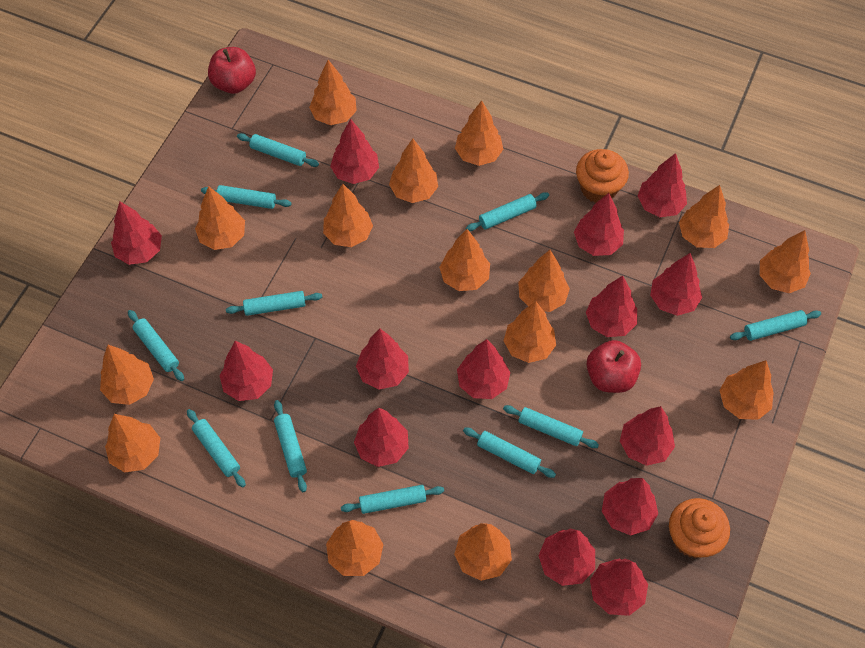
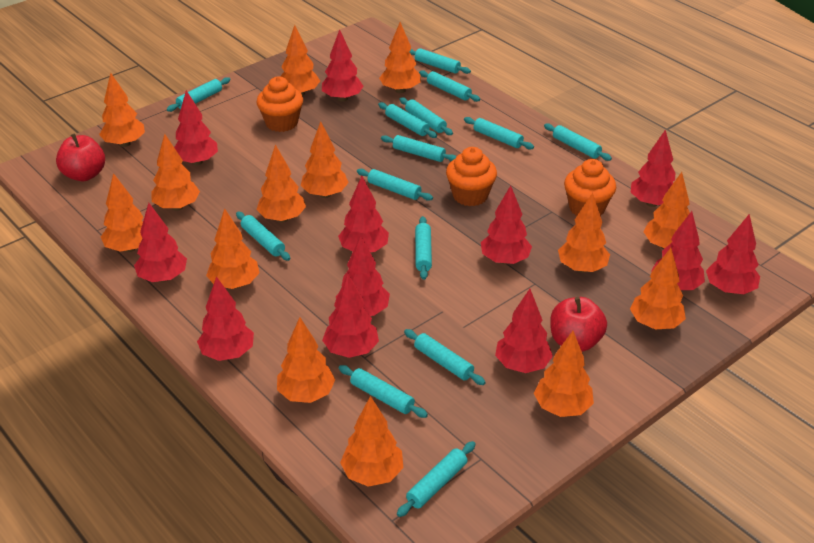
orange cupcake: 2 -> 3
orange tree: 15 -> 14
red tree: 14 -> 12
turquoise rolling pin: 11 -> 14

